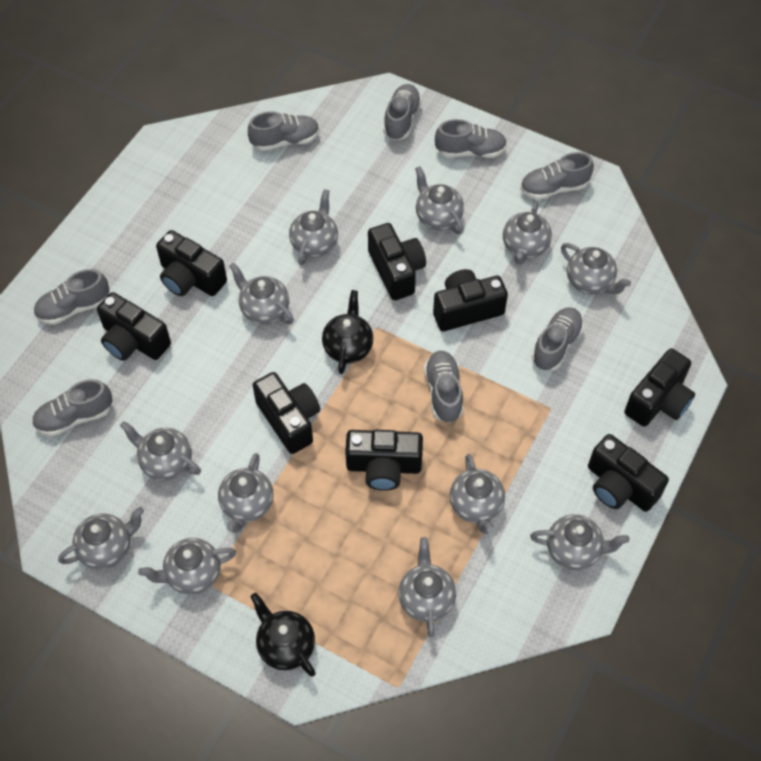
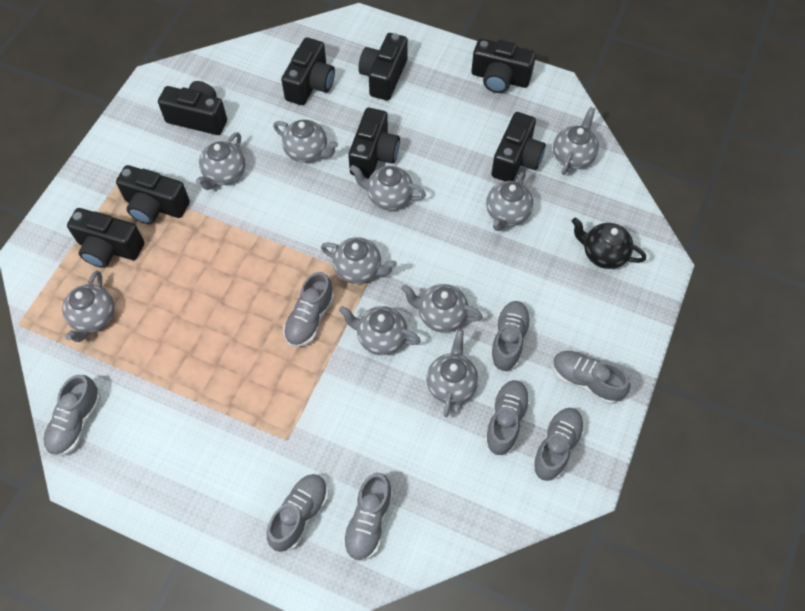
black teapot: 2 -> 1
grey teapot: 12 -> 10

